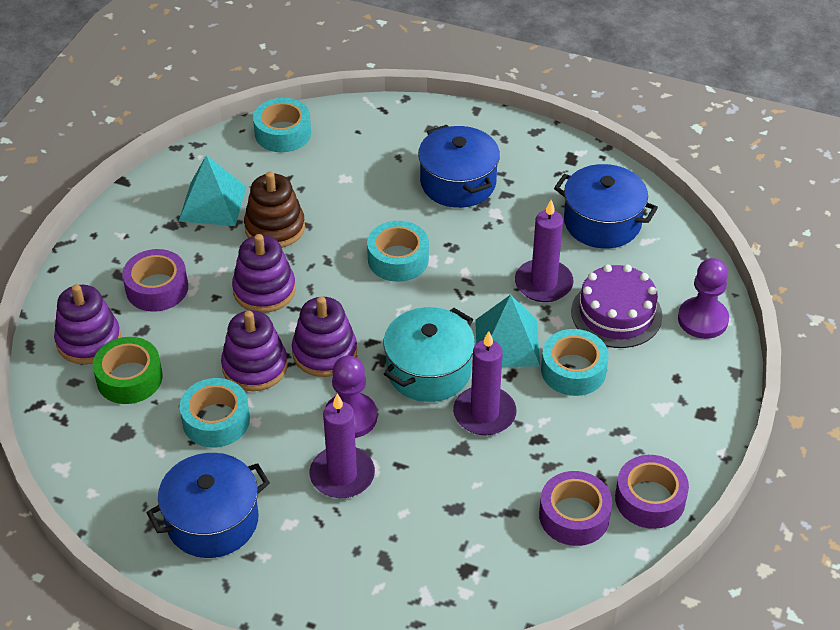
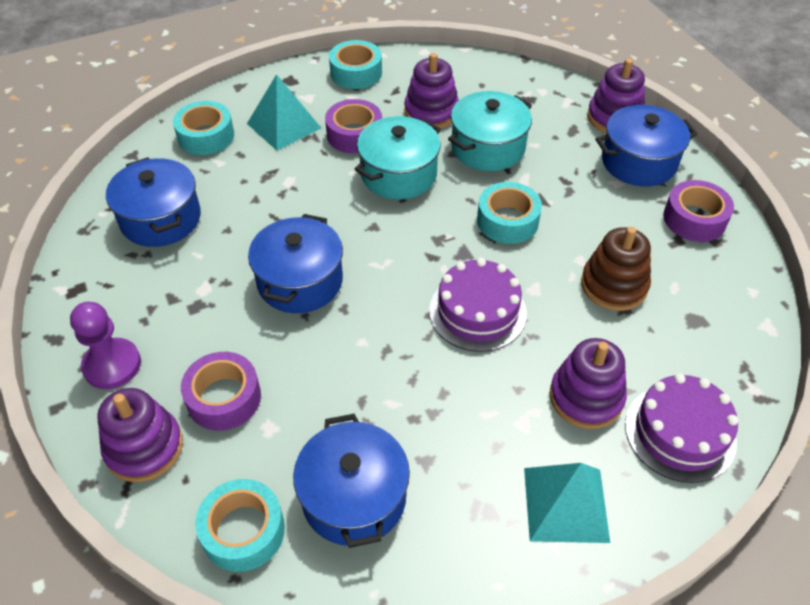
blue pot: 3 -> 4
green tape: 1 -> 0
purple cake: 1 -> 2
purple candle: 3 -> 0
purple pawn: 2 -> 1
turquoise pot: 1 -> 2

